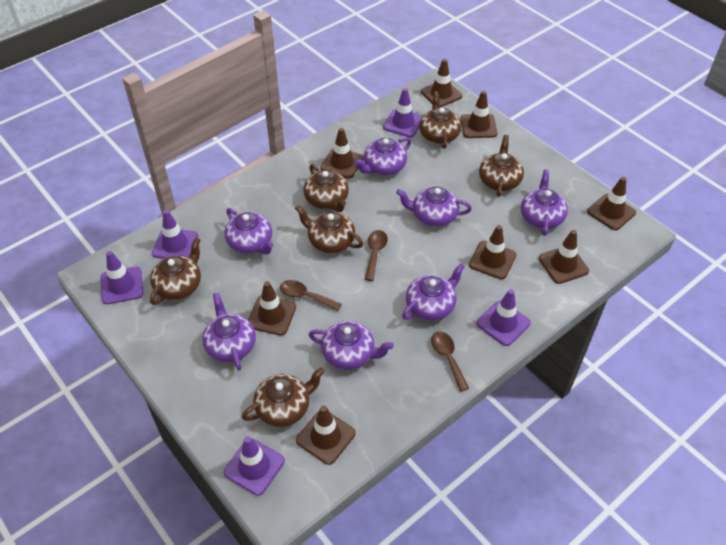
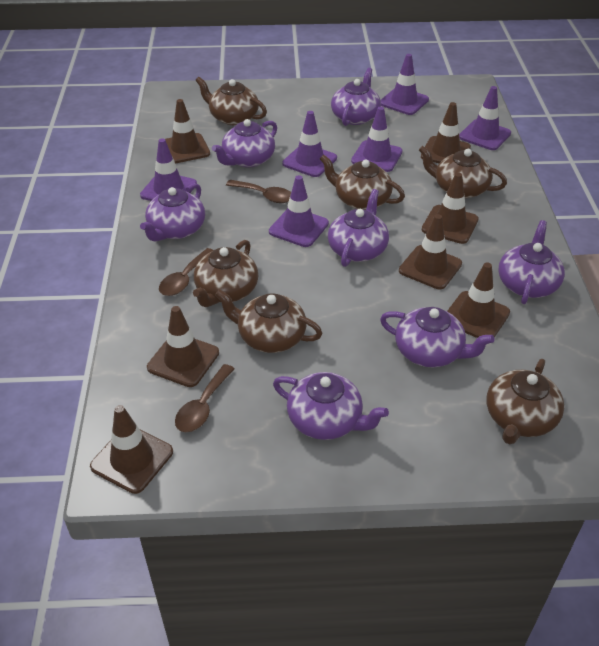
brown traffic cone: 8 -> 7
purple traffic cone: 5 -> 6

